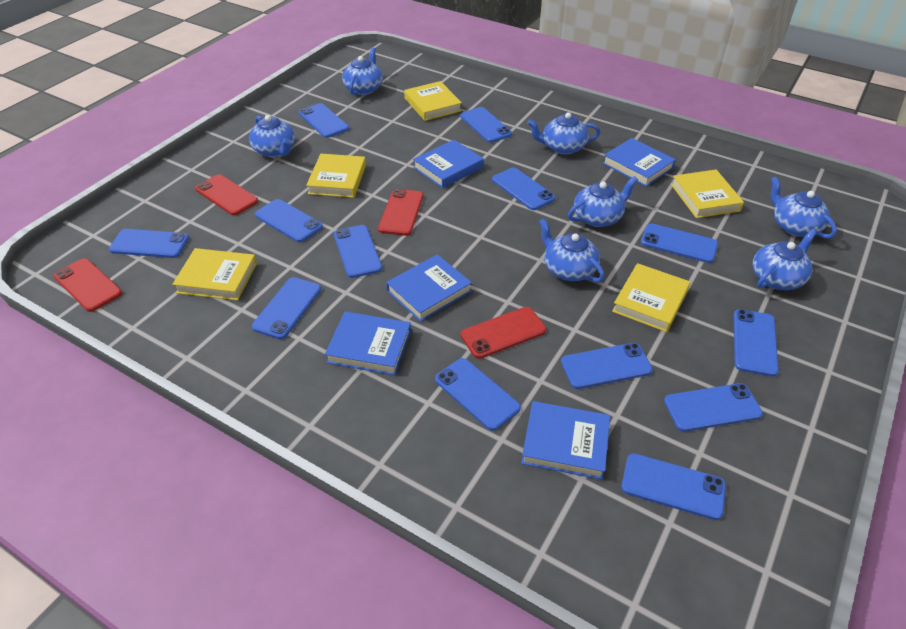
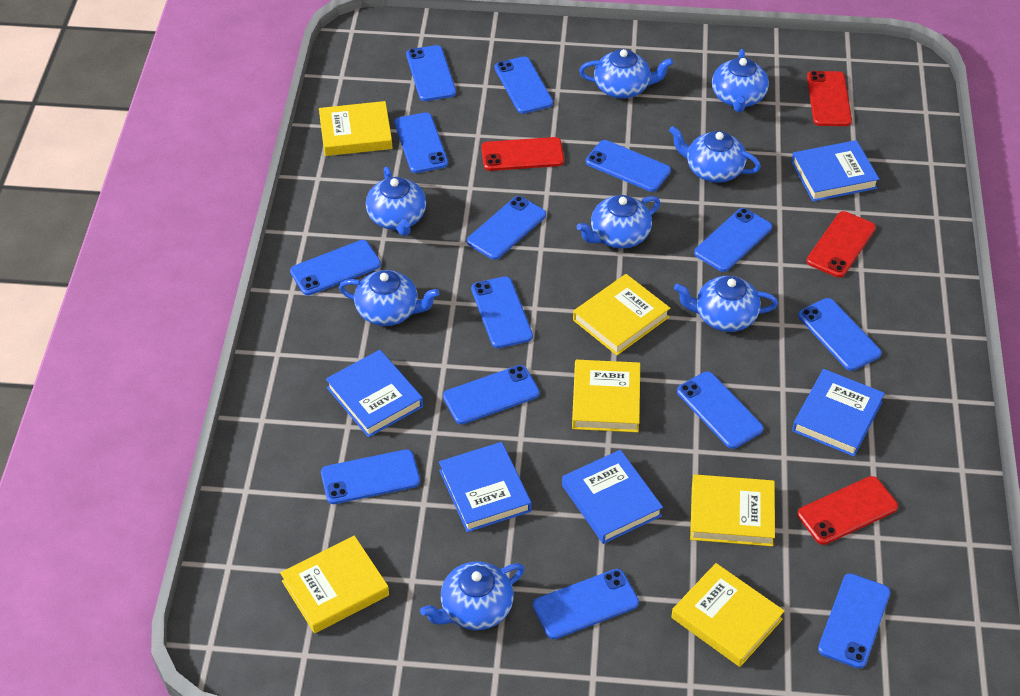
blue phone: 13 -> 14
blue teapot: 7 -> 8
yellow book: 5 -> 6

